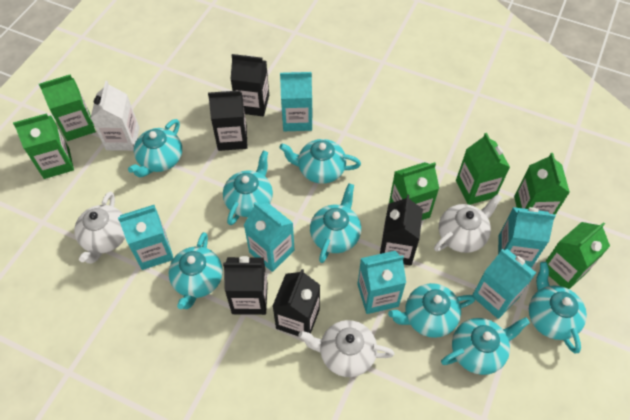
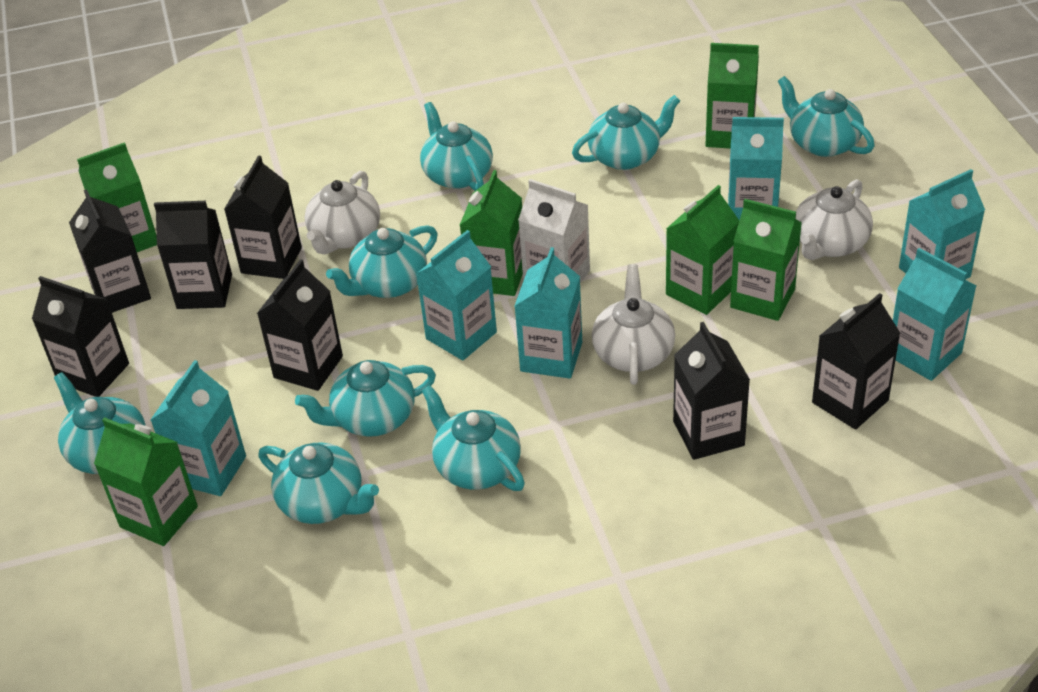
black carton: 5 -> 7

